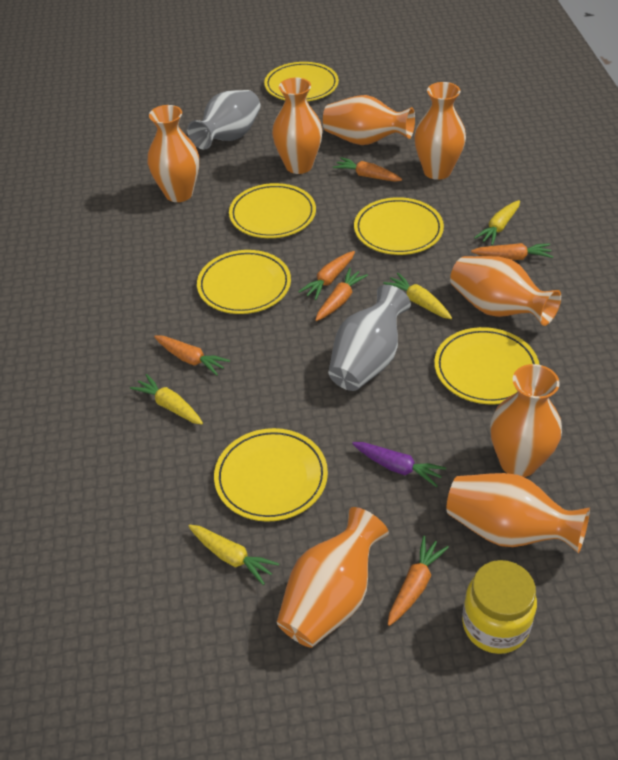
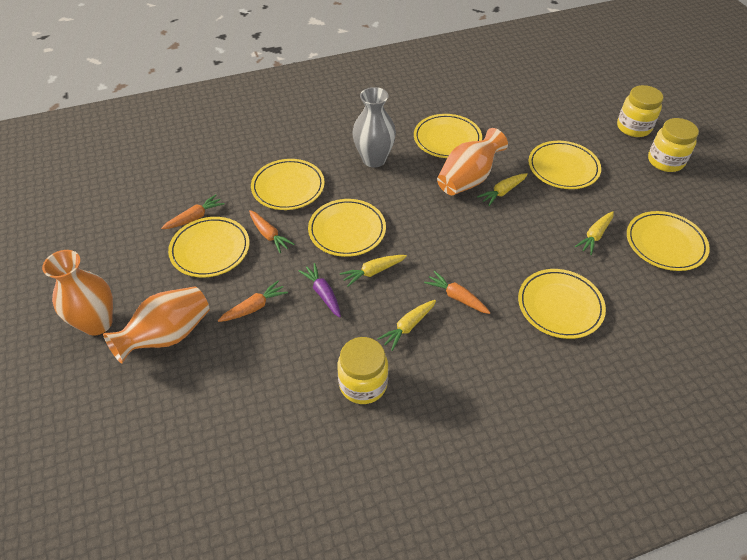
grey vase: 2 -> 1
orange carrot: 6 -> 4
orange vase: 8 -> 3
yellow jar: 1 -> 3
yellow plate: 6 -> 7

